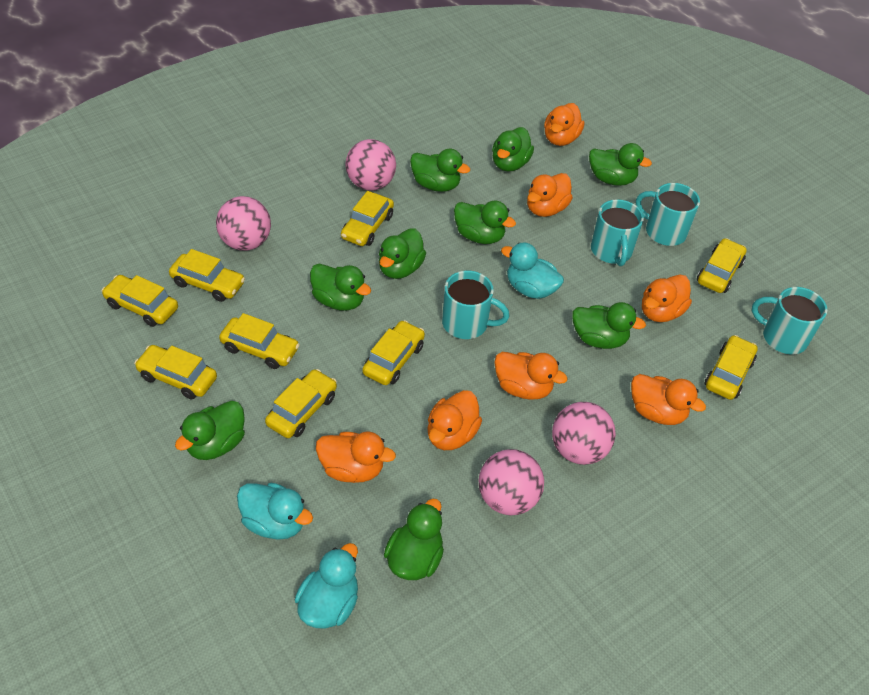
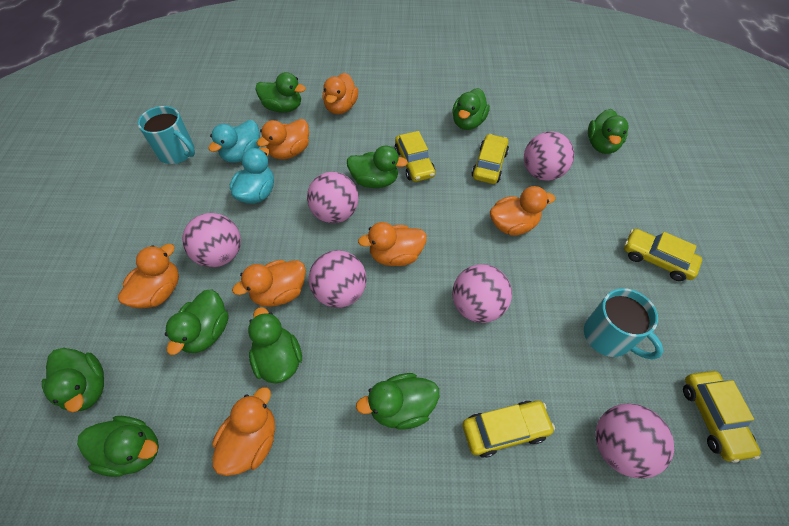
pink ball: 4 -> 6
turquoise duck: 3 -> 2
turquoise mug: 4 -> 2
yellow car: 9 -> 5

